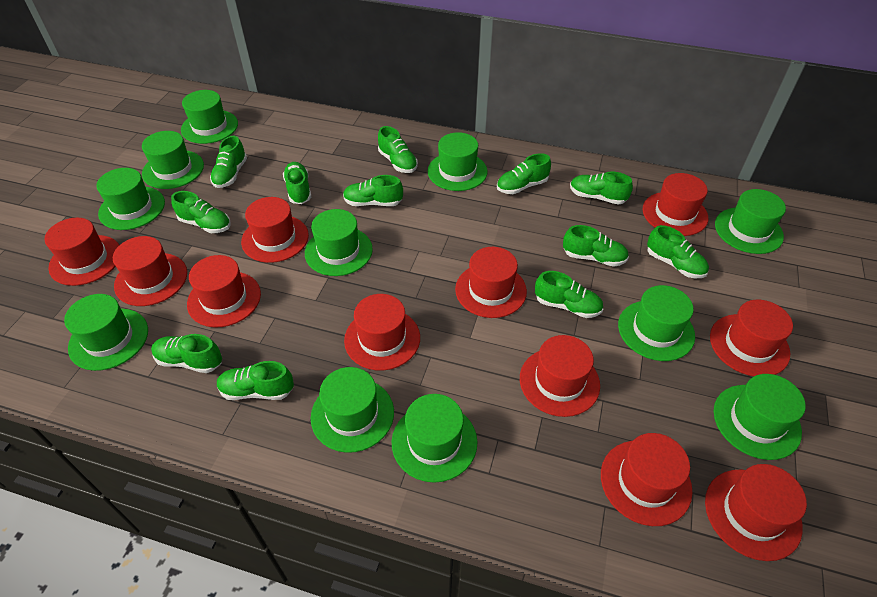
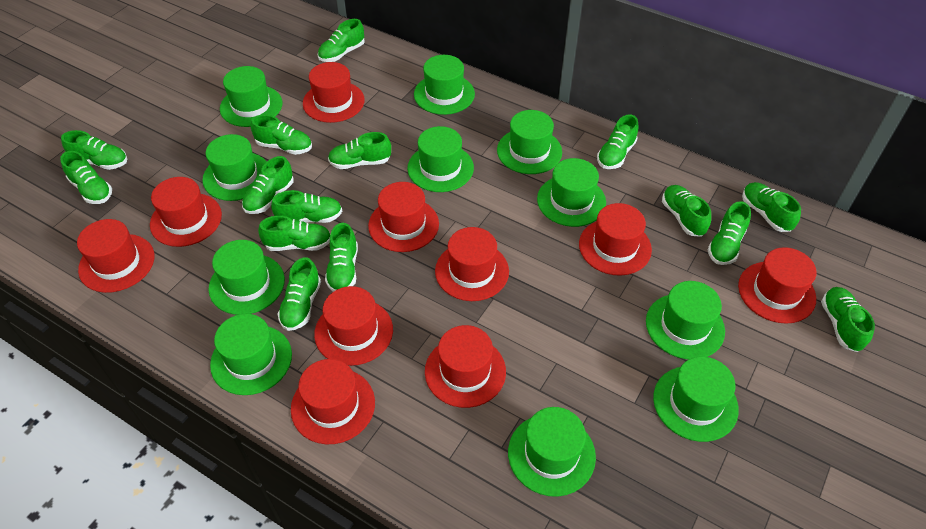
green shoe: 12 -> 15
red hat: 11 -> 10

